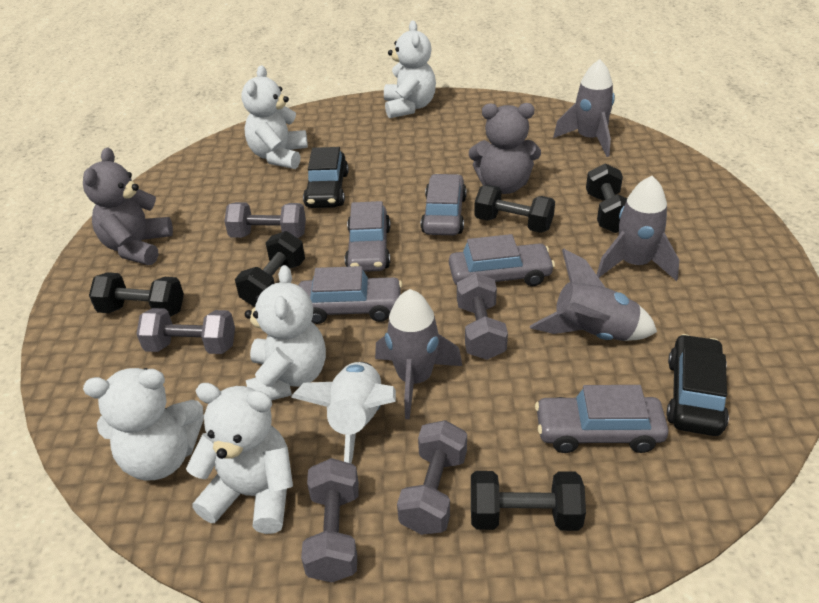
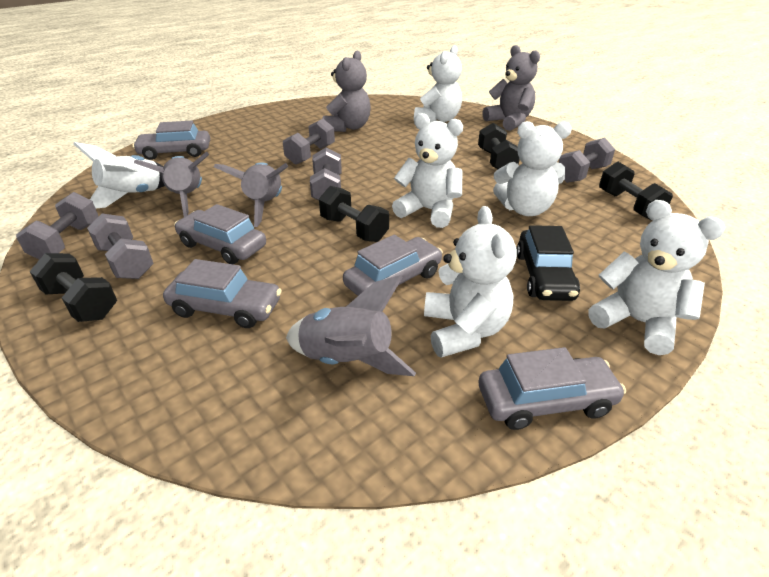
black car: 2 -> 1
black dumbbell: 5 -> 4
grey rocket: 4 -> 3

